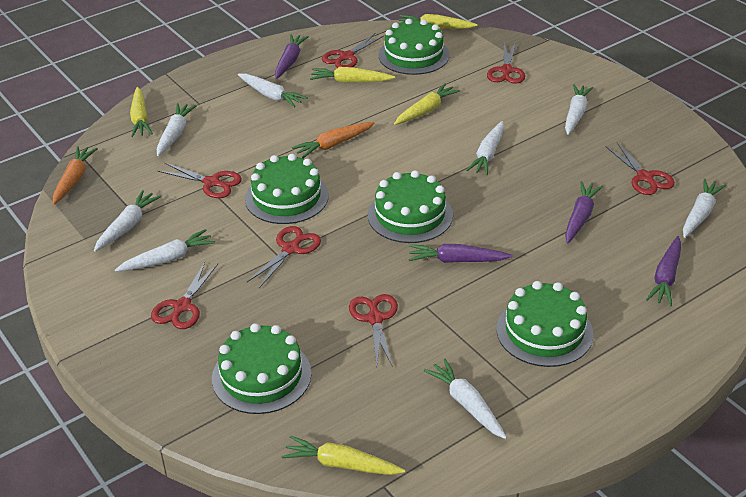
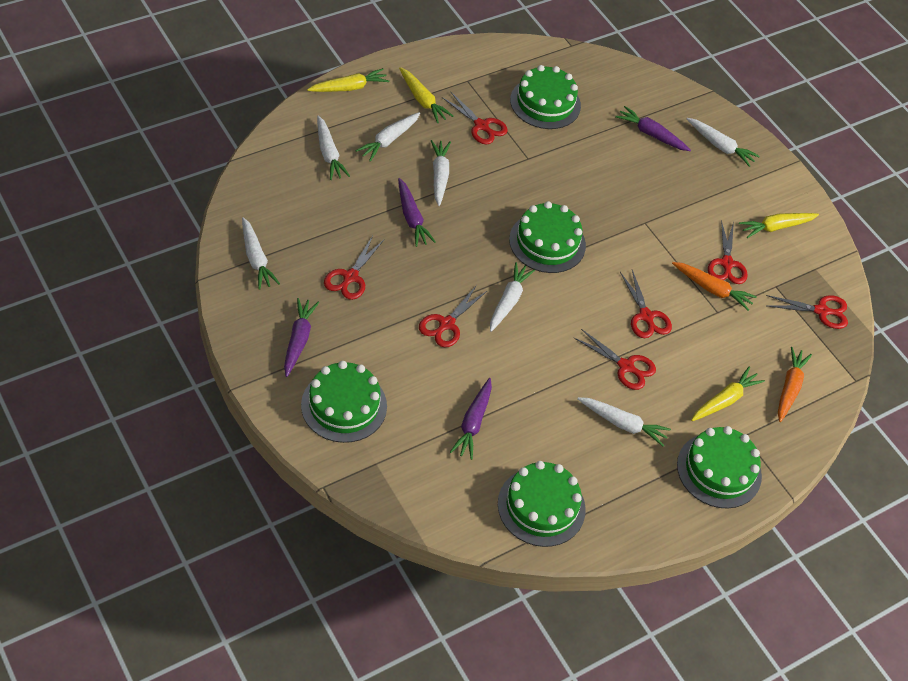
white carrot: 8 -> 7
yellow carrot: 5 -> 4

